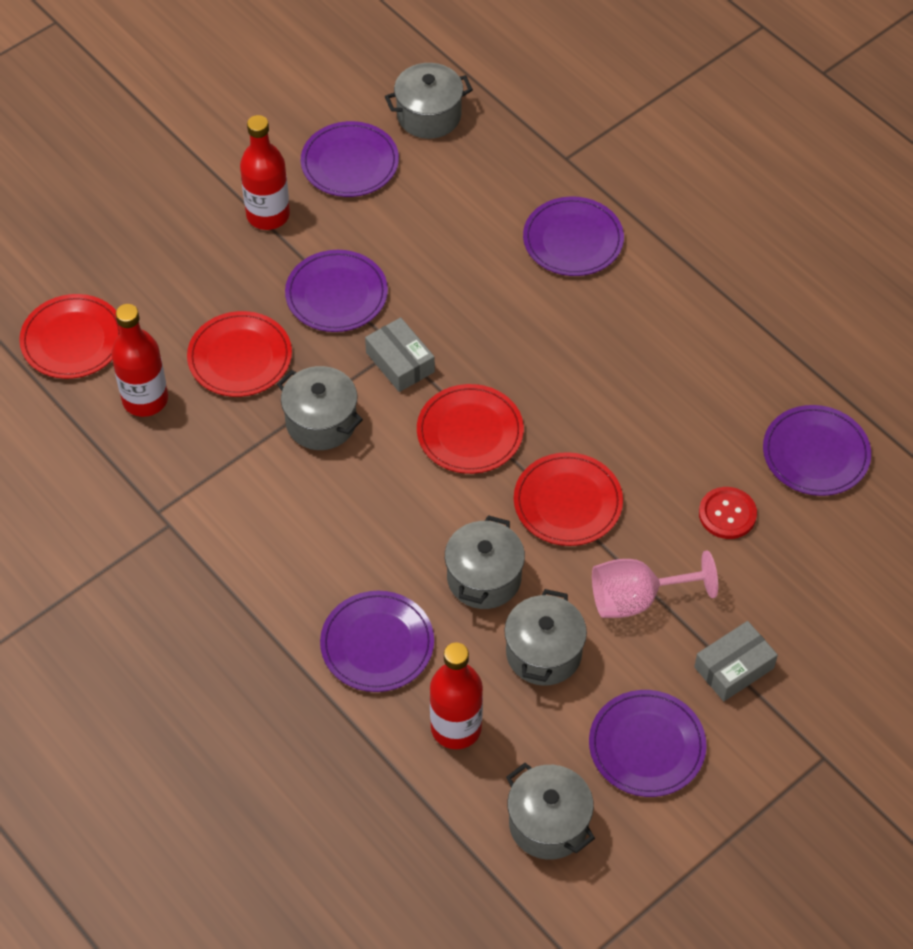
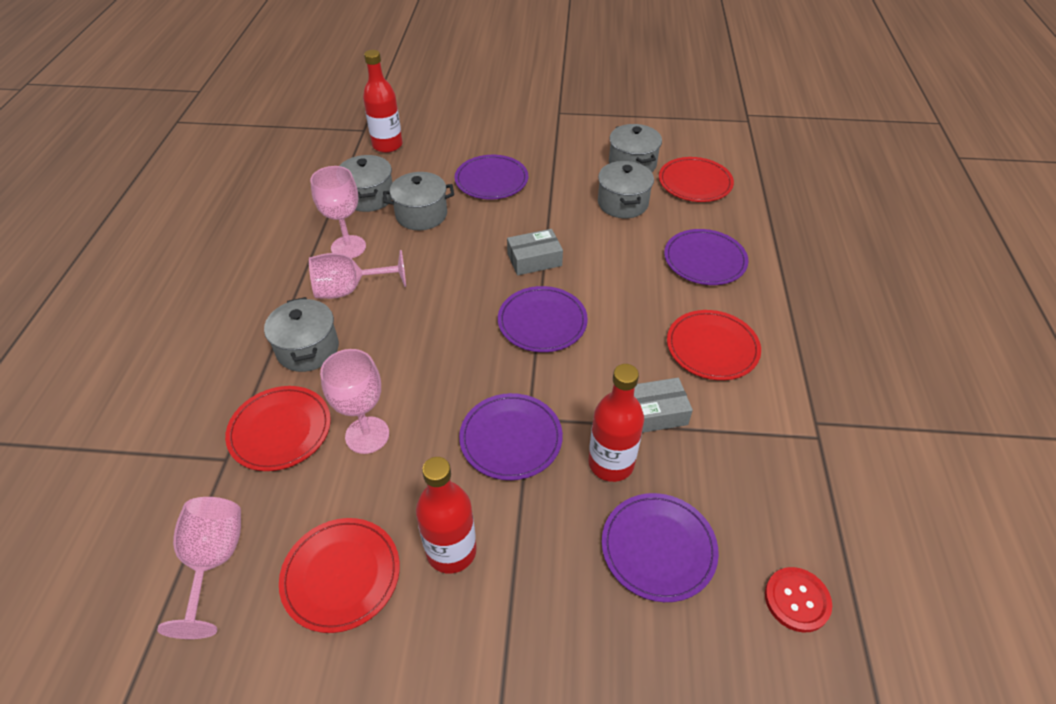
pink goblet: 1 -> 4
purple plate: 6 -> 5

